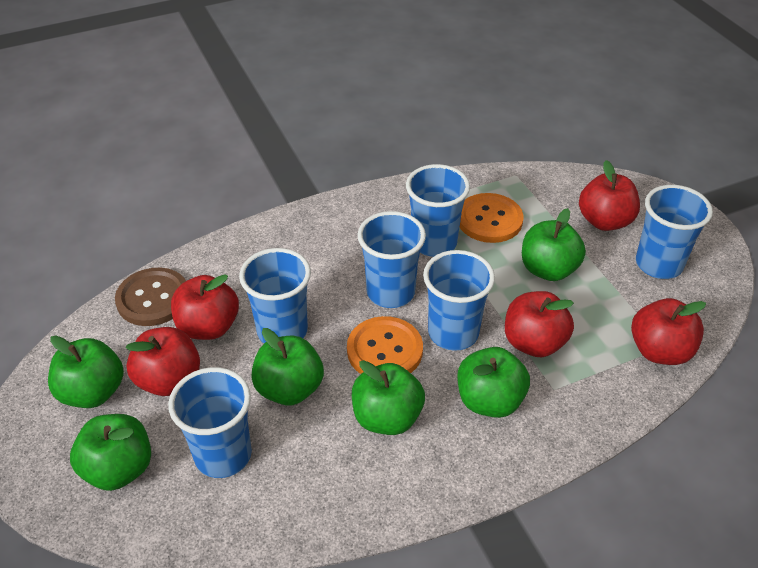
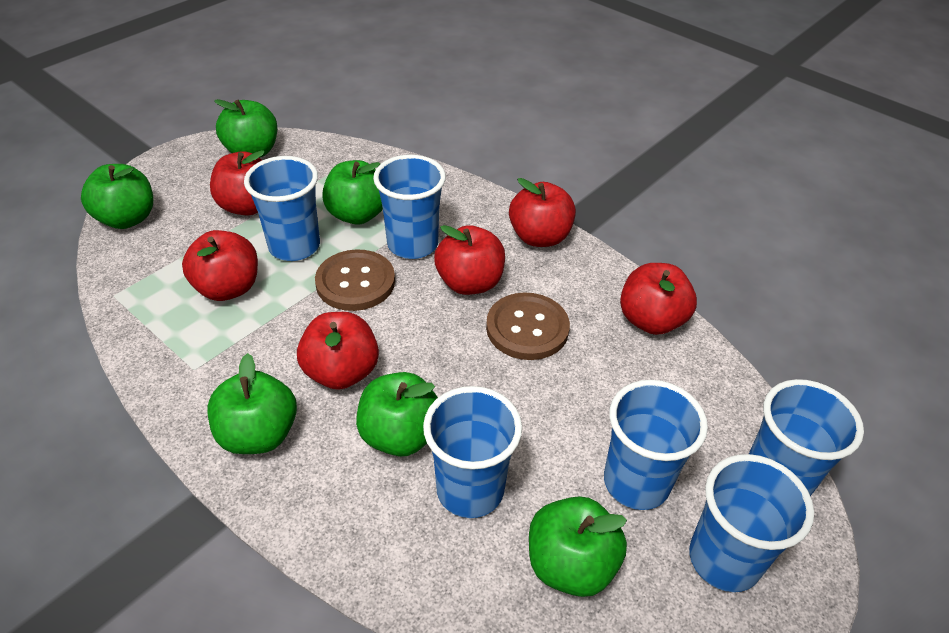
brown button: 1 -> 2
orange button: 2 -> 0
red apple: 5 -> 6

